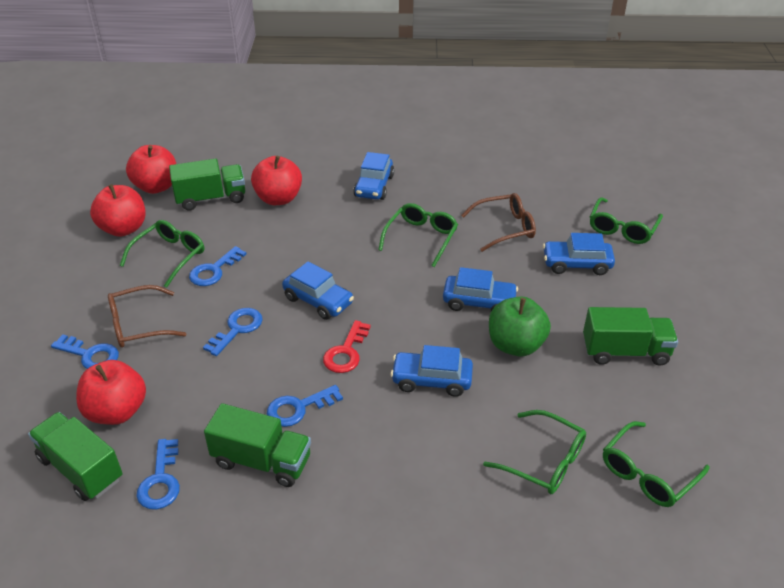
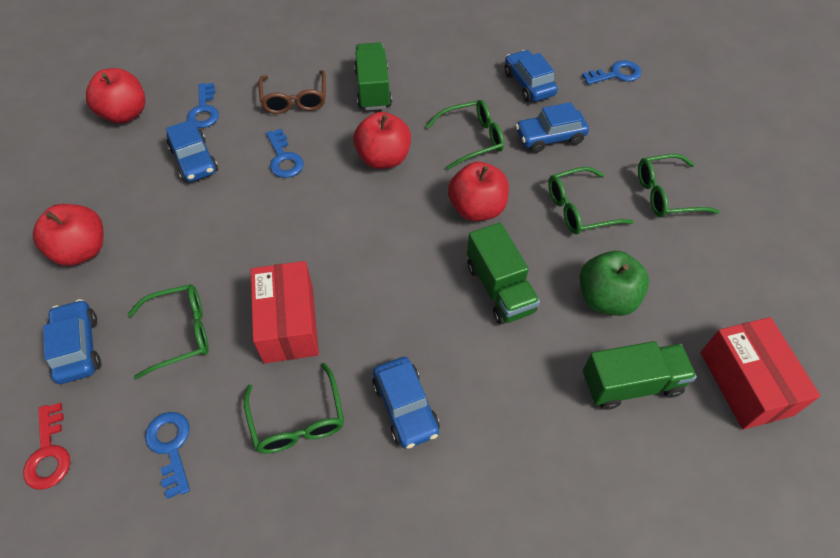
blue key: 5 -> 4
brown glasses: 2 -> 1
green truck: 4 -> 3
red box: 0 -> 2

